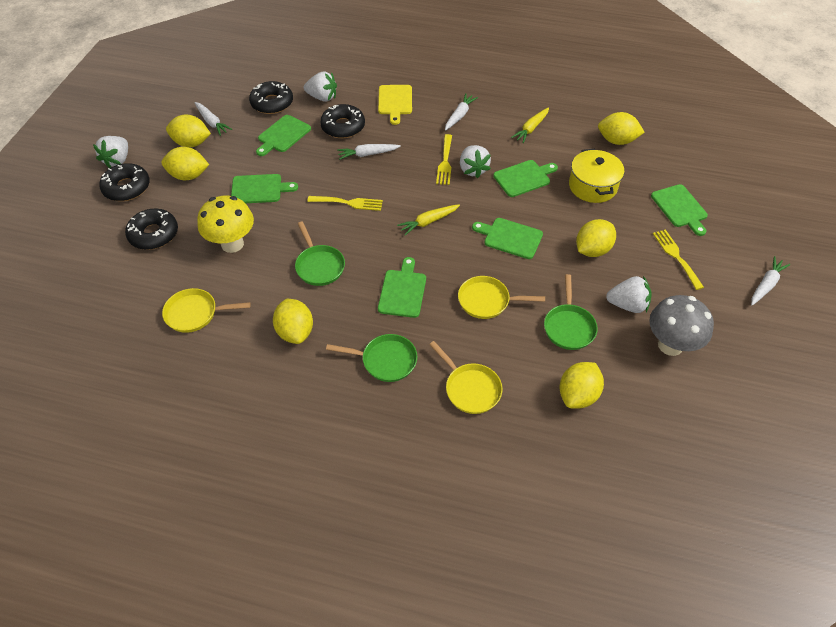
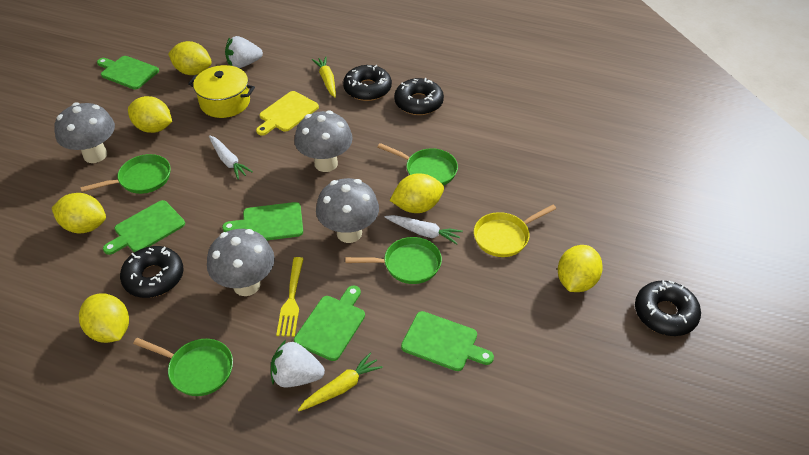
green cutting board: 6 -> 5
green pan: 3 -> 4
grey mushroom: 1 -> 4
white carrot: 4 -> 2
white strawberry: 4 -> 2
yellow fork: 3 -> 1
yellow mushroom: 1 -> 0
yellow pan: 3 -> 1

